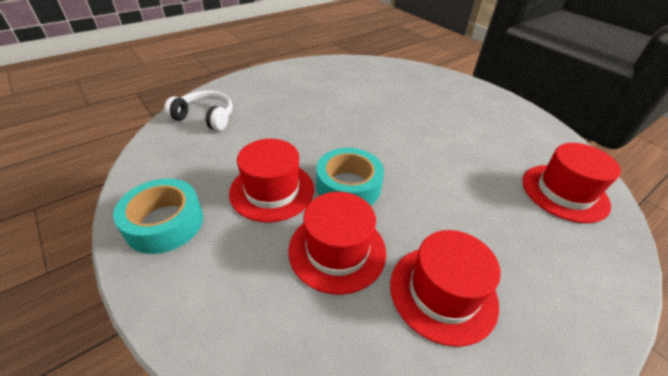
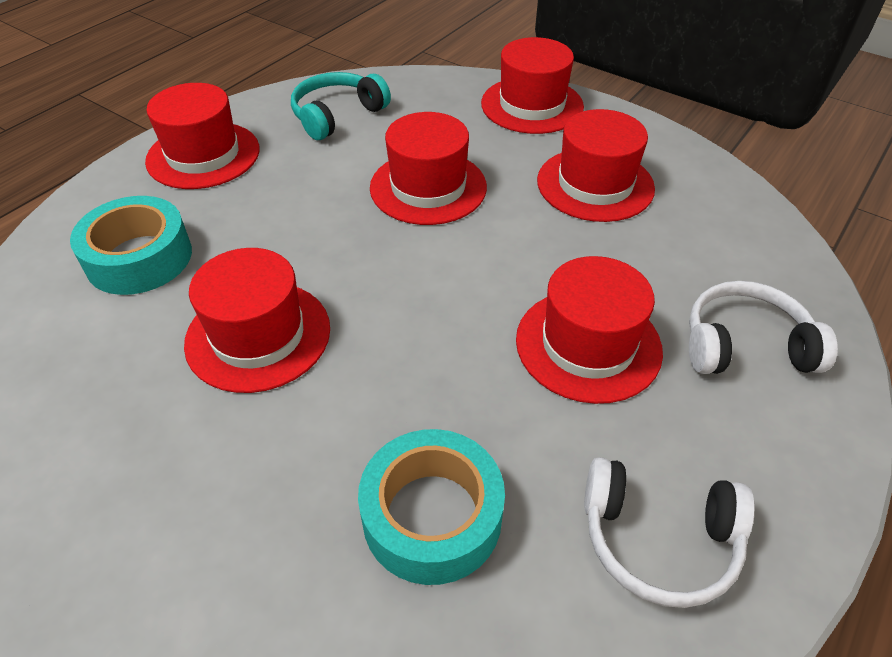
red hat: 4 -> 6
turquoise headphones: 0 -> 1
white headphones: 1 -> 2

